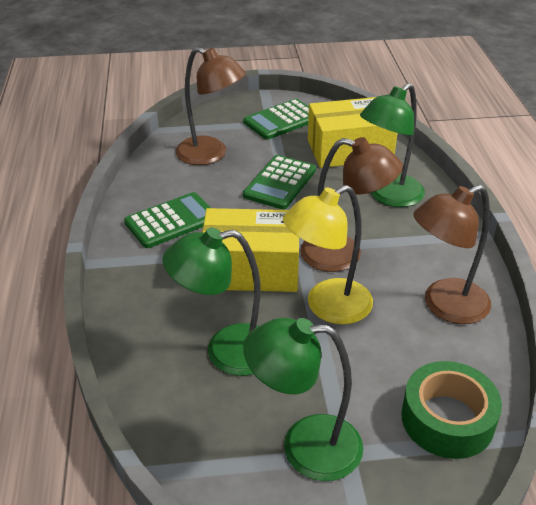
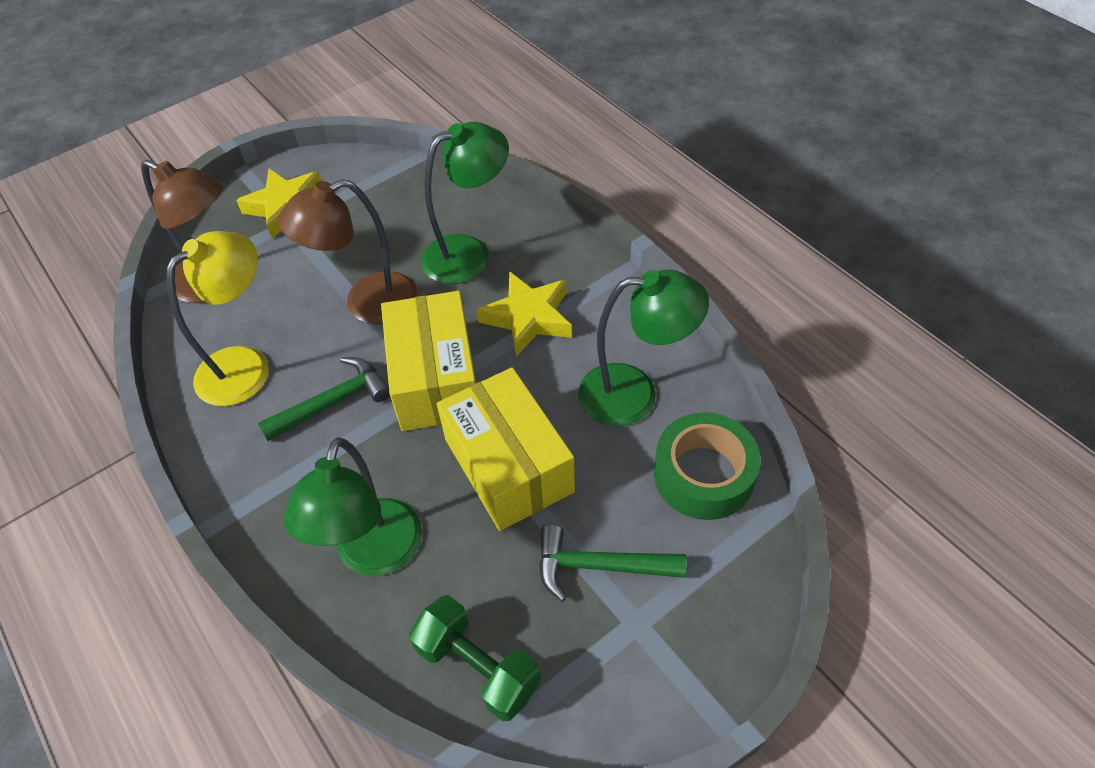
brown lamp: 3 -> 2
green calculator: 3 -> 0
green dumbbell: 0 -> 1
green hammer: 0 -> 2
yellow star: 0 -> 2

